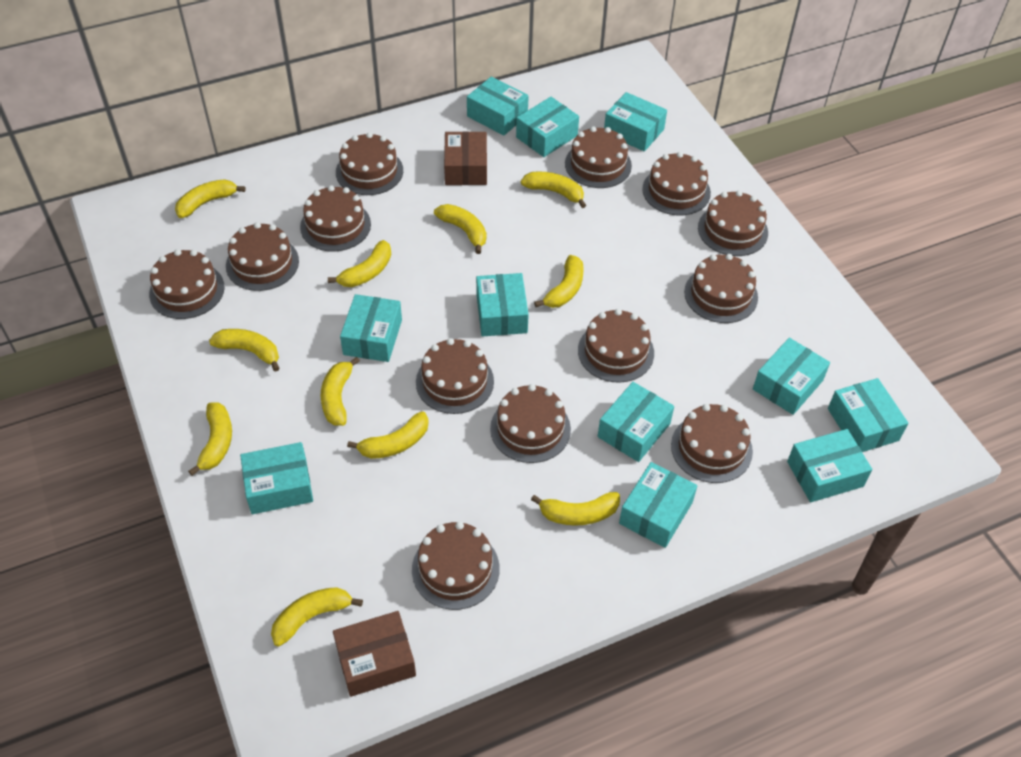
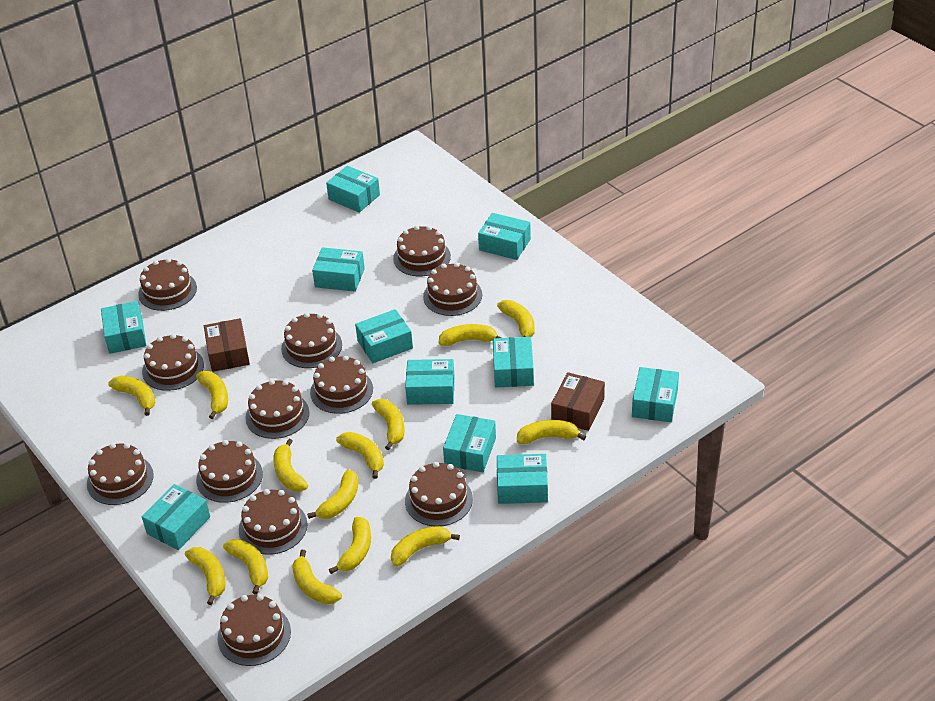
brown cake: 13 -> 12
yellow banana: 11 -> 14

